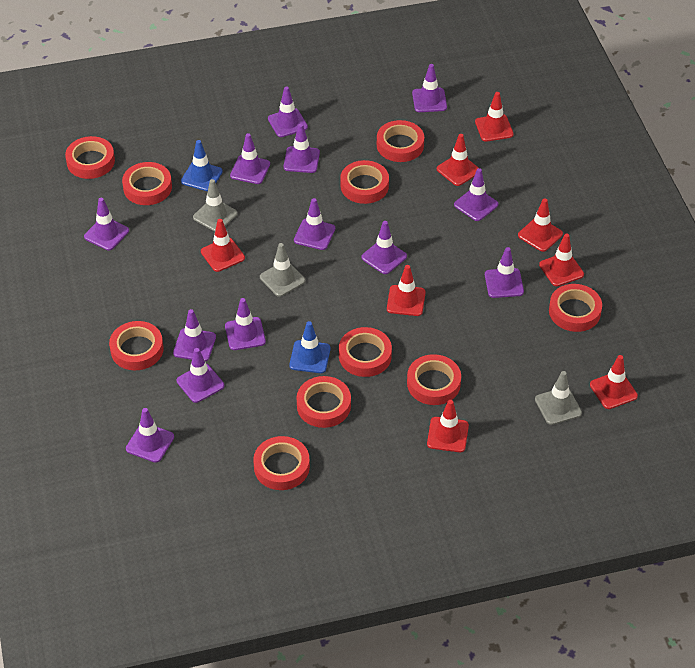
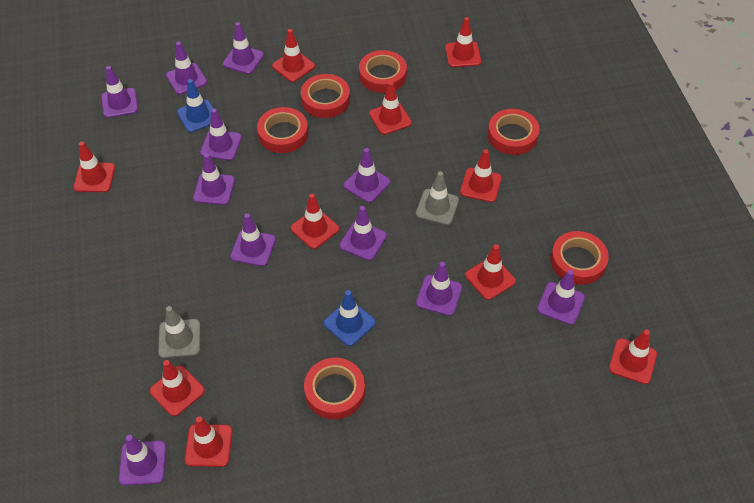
grey traffic cone: 3 -> 2
purple traffic cone: 13 -> 11
red tape: 10 -> 6
red traffic cone: 8 -> 10

